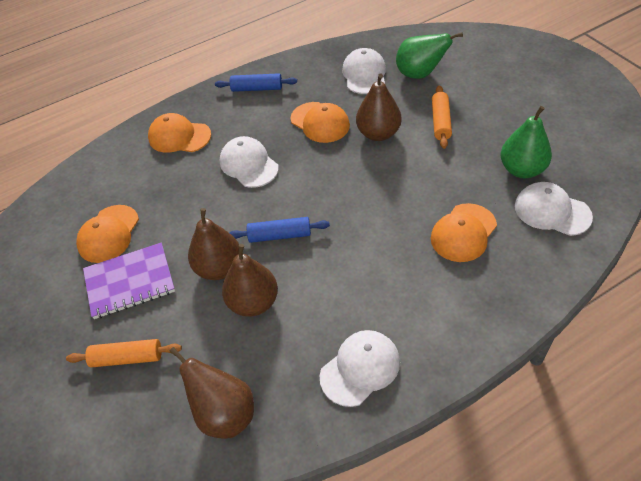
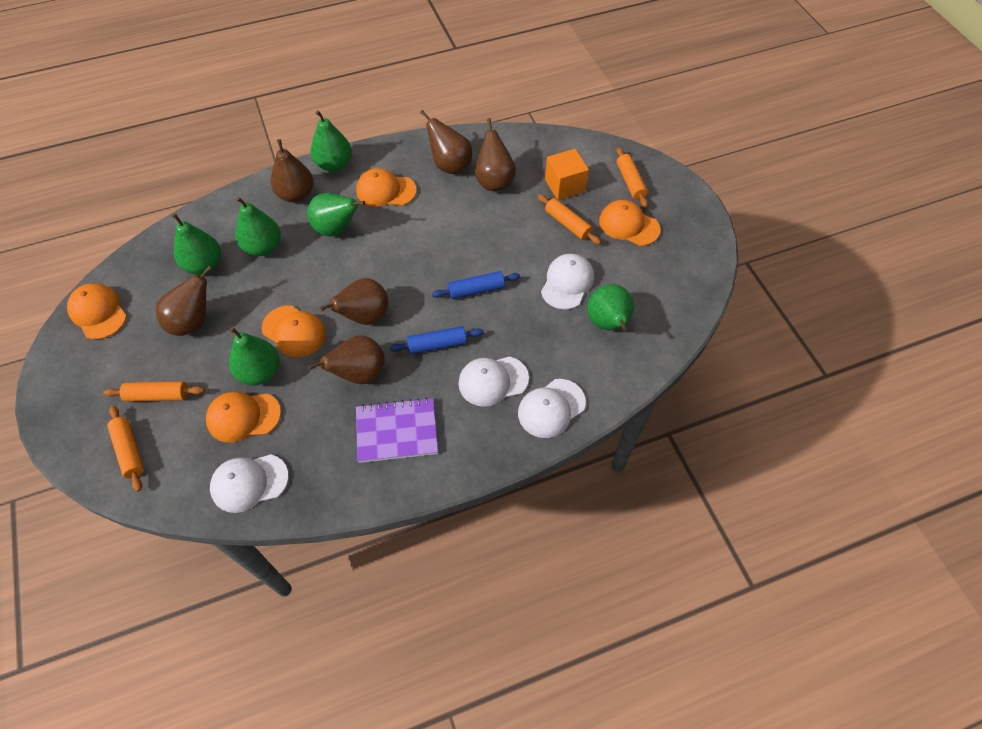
brown pear: 4 -> 6
green pear: 2 -> 6
orange cap: 4 -> 5
orange cube: 0 -> 1
orange rolling pin: 2 -> 4

